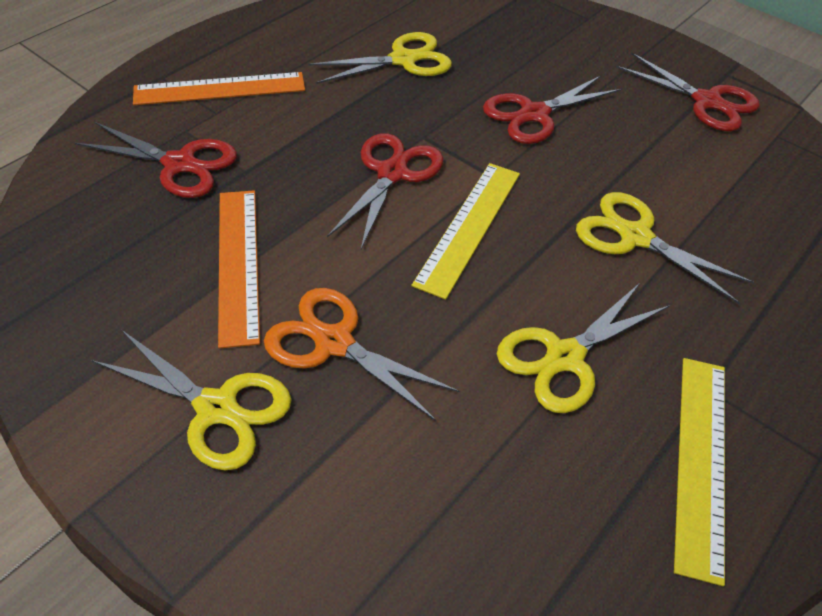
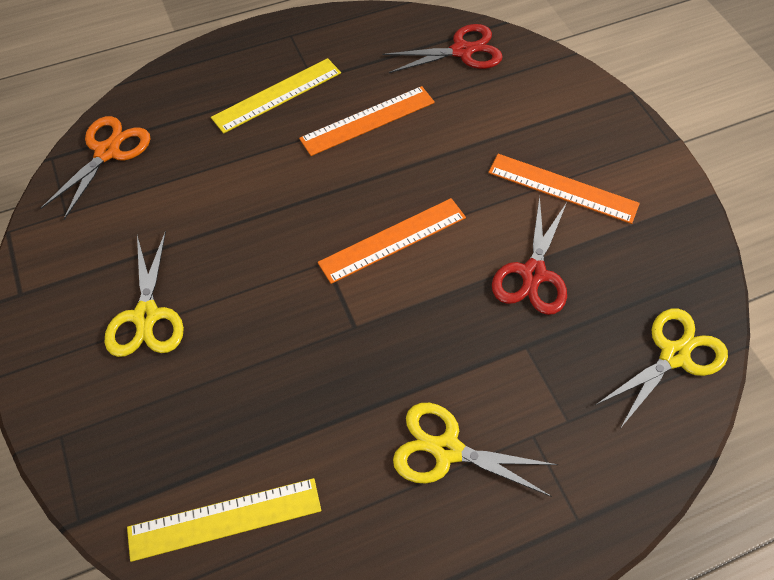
orange ruler: 2 -> 3
red scissors: 4 -> 2
yellow scissors: 4 -> 3

